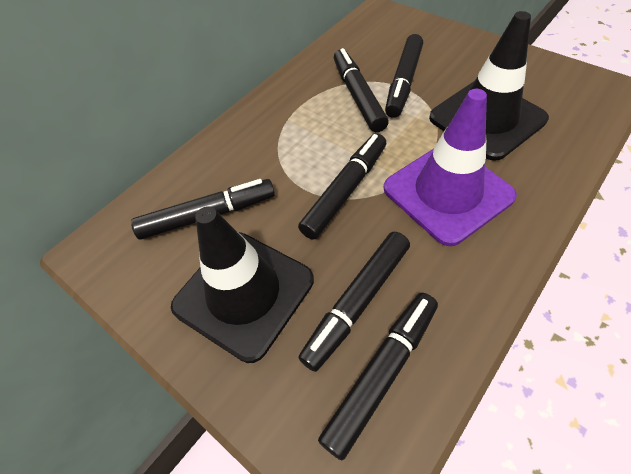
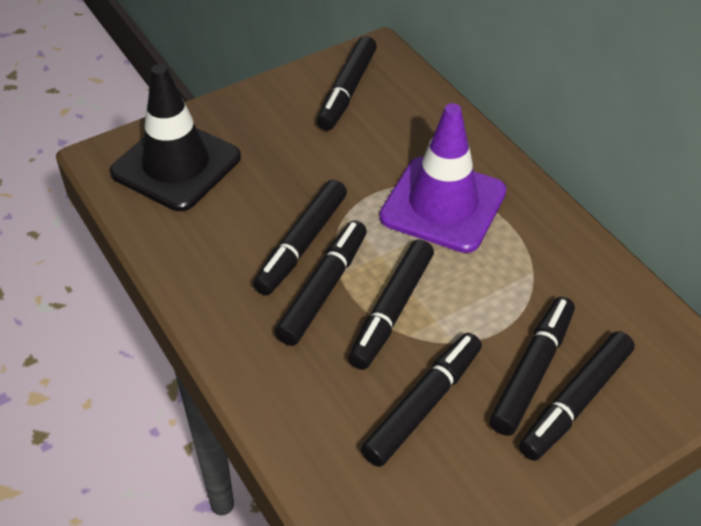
black marker: 6 -> 7
black traffic cone: 2 -> 1

